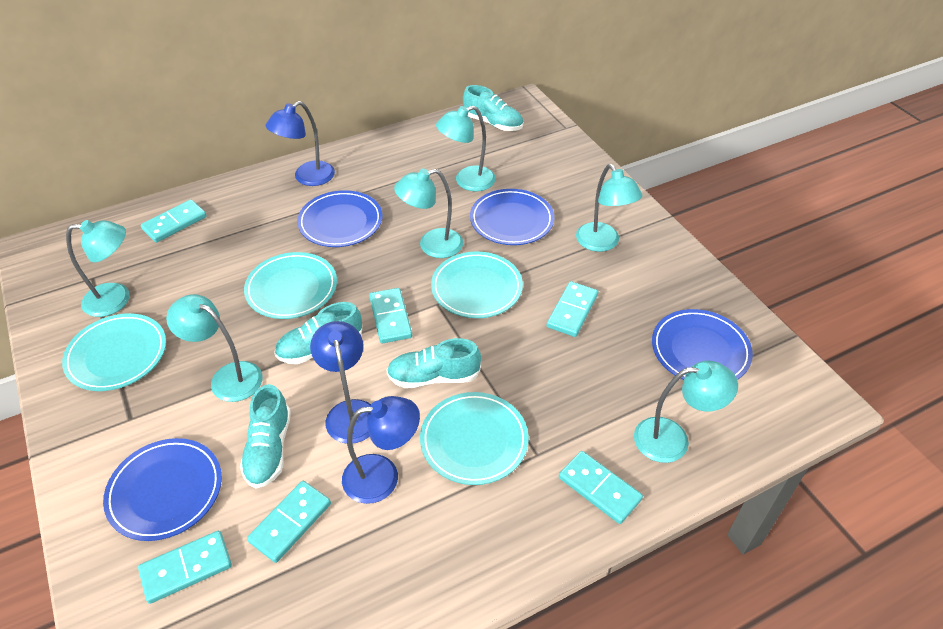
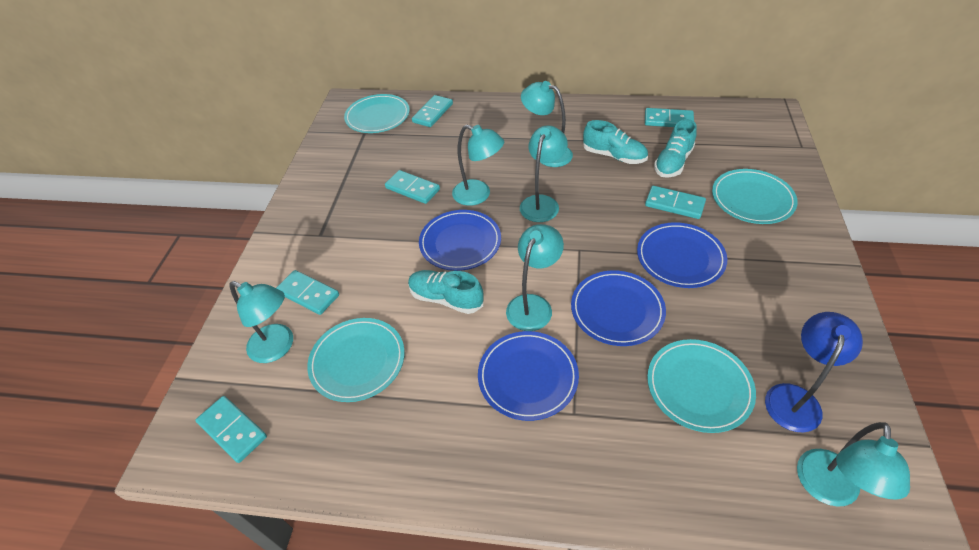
blue lamp: 3 -> 1
turquoise shoe: 4 -> 3

